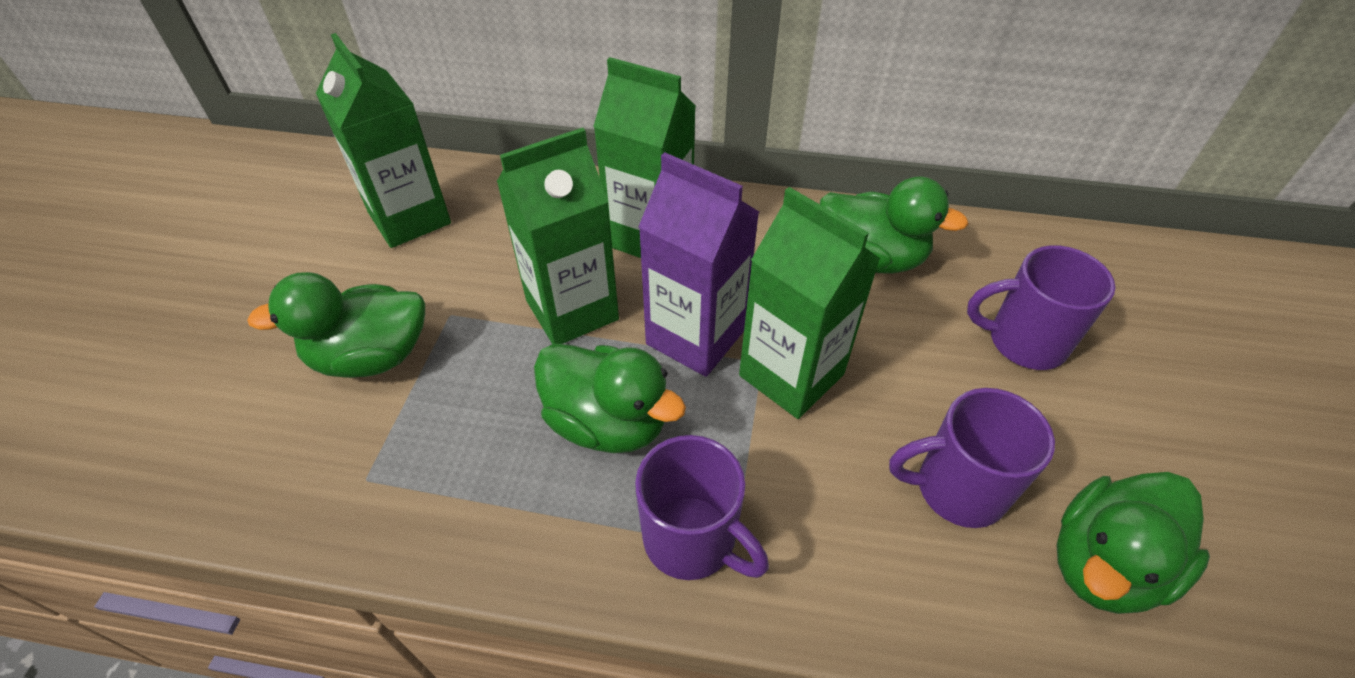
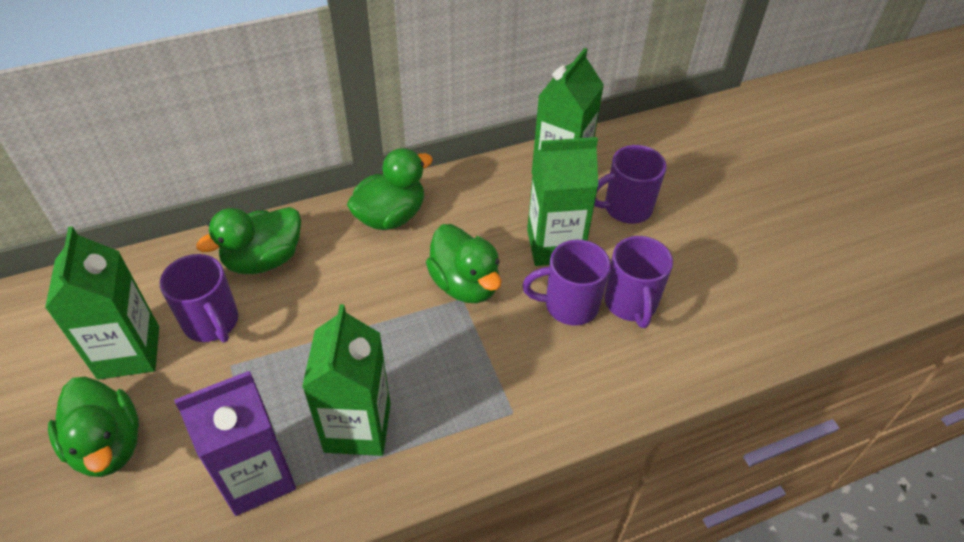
purple mug: 3 -> 4

